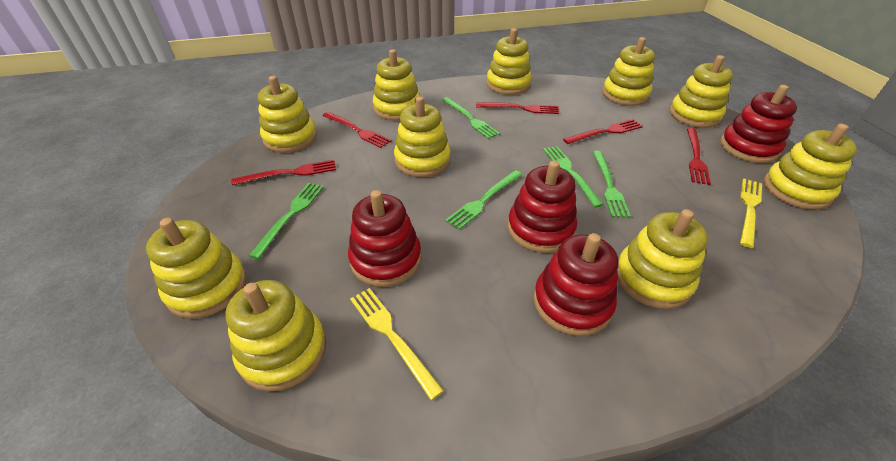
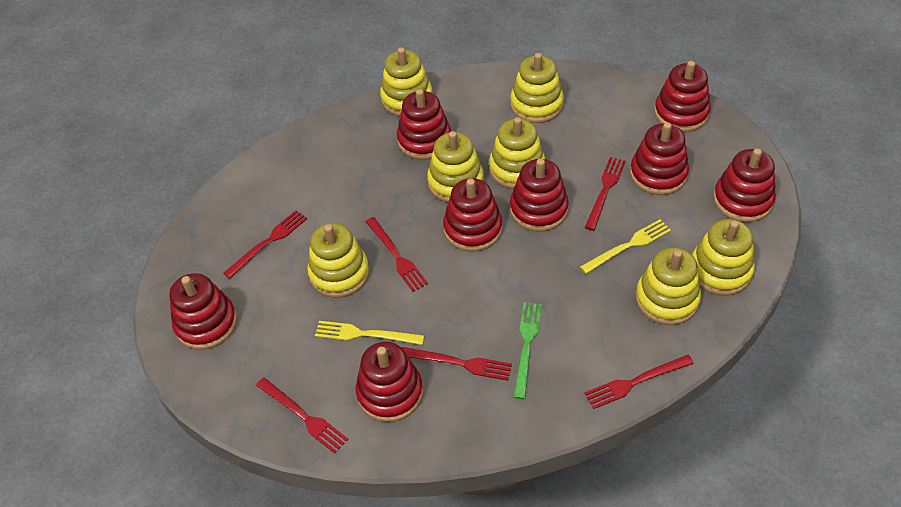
green fork: 5 -> 1
red fork: 5 -> 6
red stacking toy: 4 -> 8
yellow stacking toy: 10 -> 7

